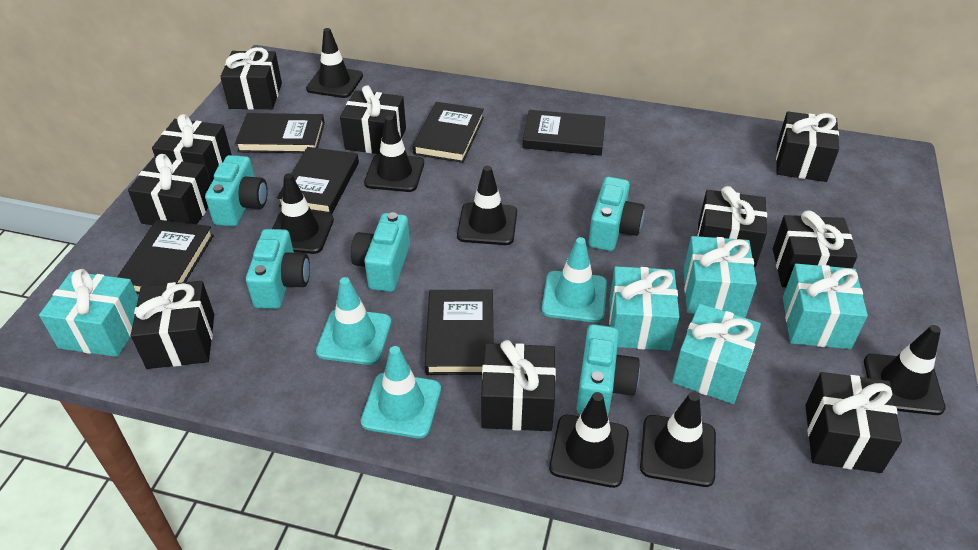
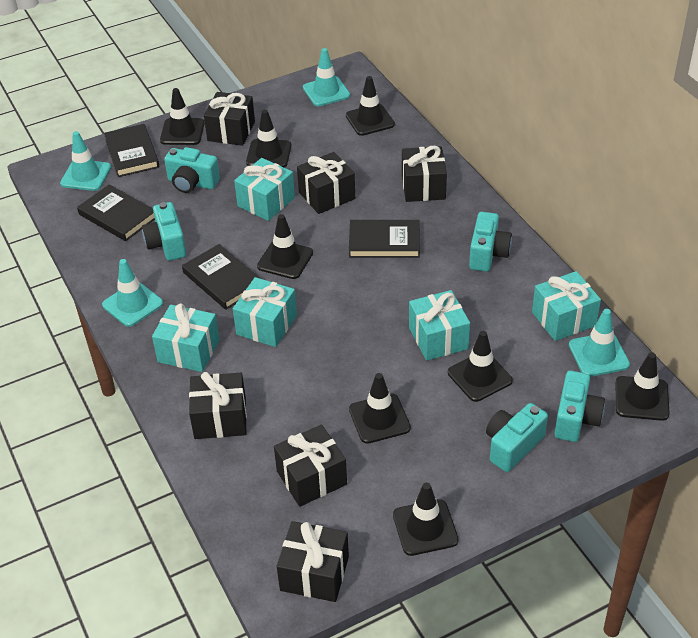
black book: 6 -> 4
black gift: 10 -> 6
black traffic cone: 7 -> 8
turquoise traffic cone: 3 -> 4

